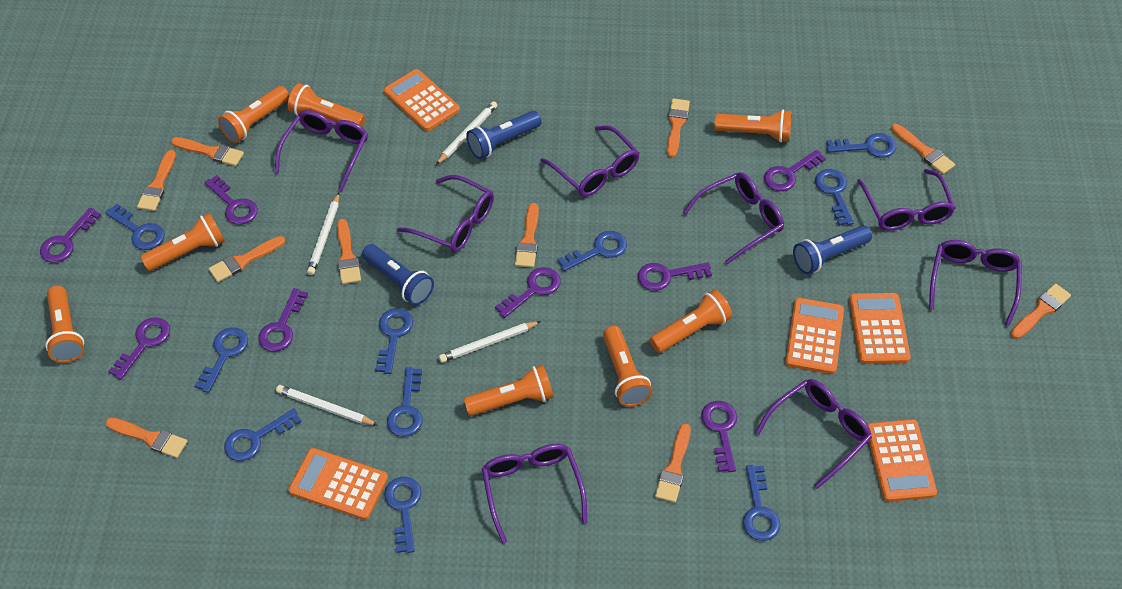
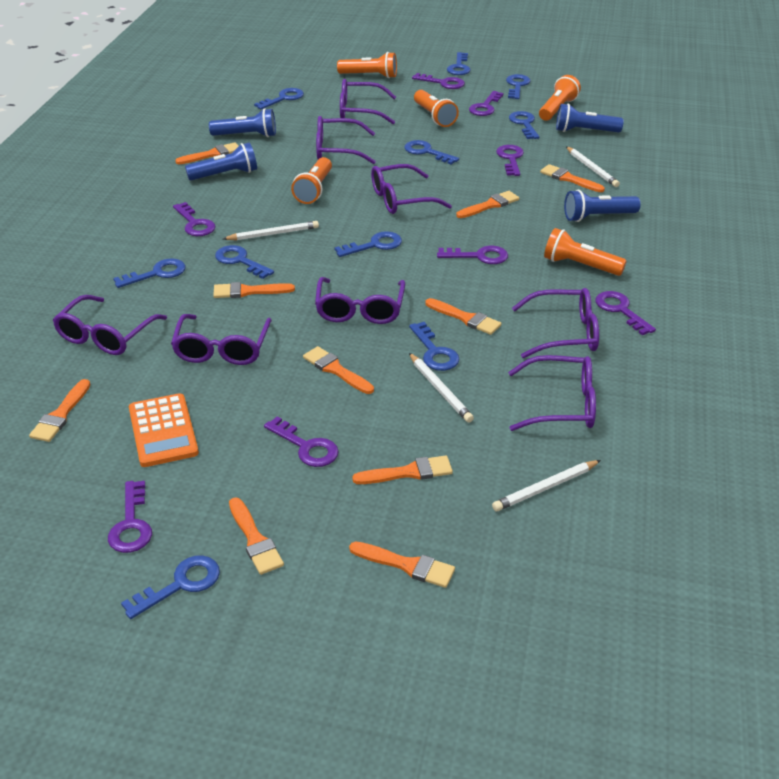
blue flashlight: 3 -> 4
orange calculator: 5 -> 1
orange flashlight: 8 -> 5

